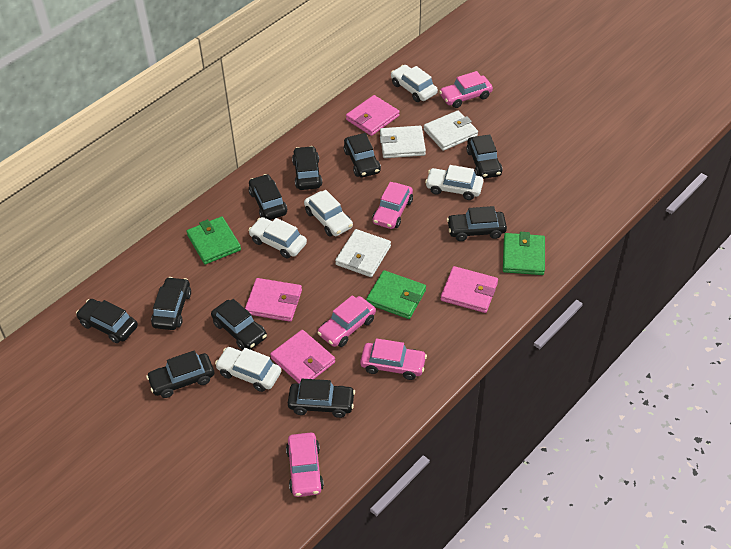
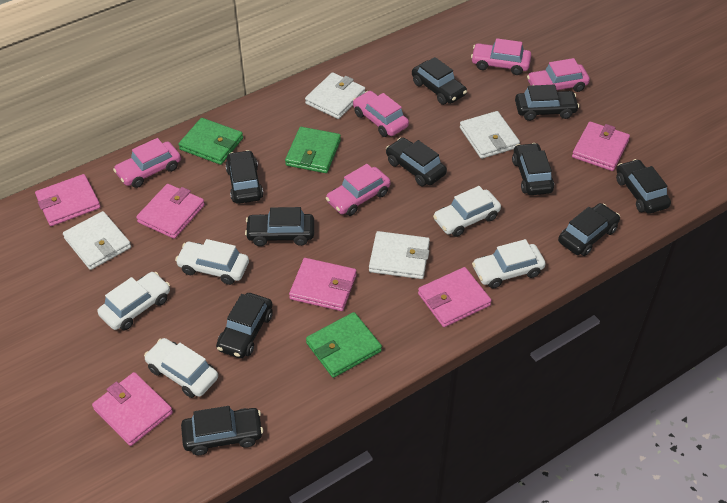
pink wallet: 4 -> 6
white wallet: 3 -> 4

